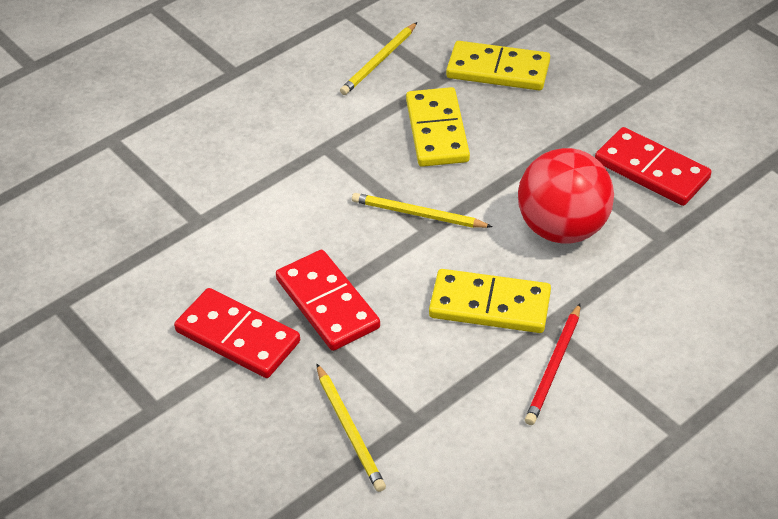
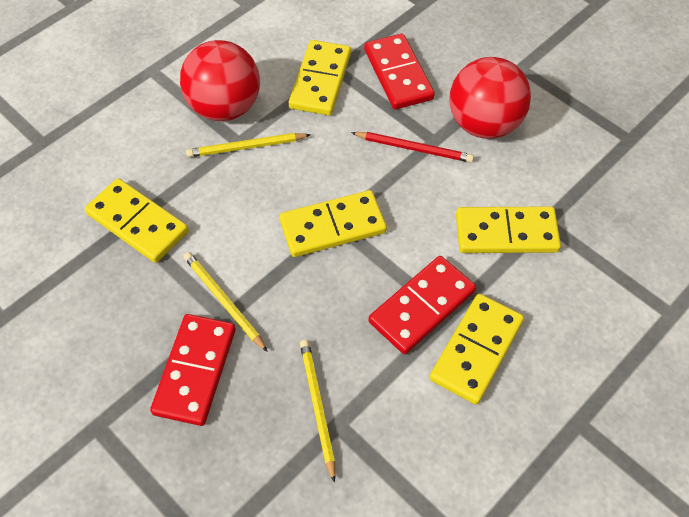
red ball: 1 -> 2
yellow domino: 3 -> 5

